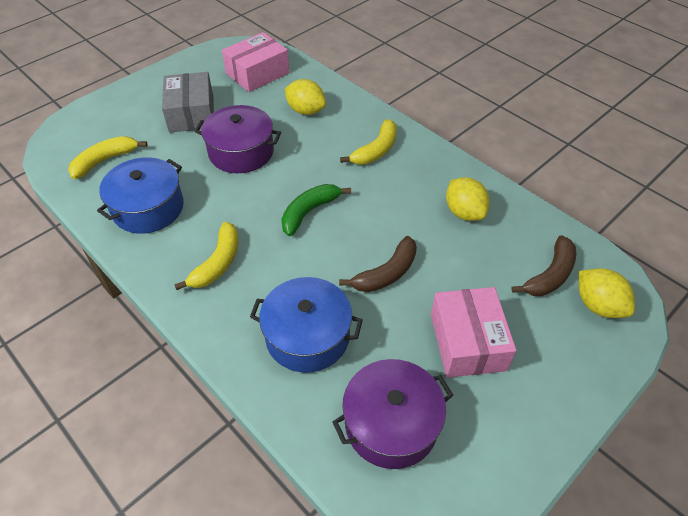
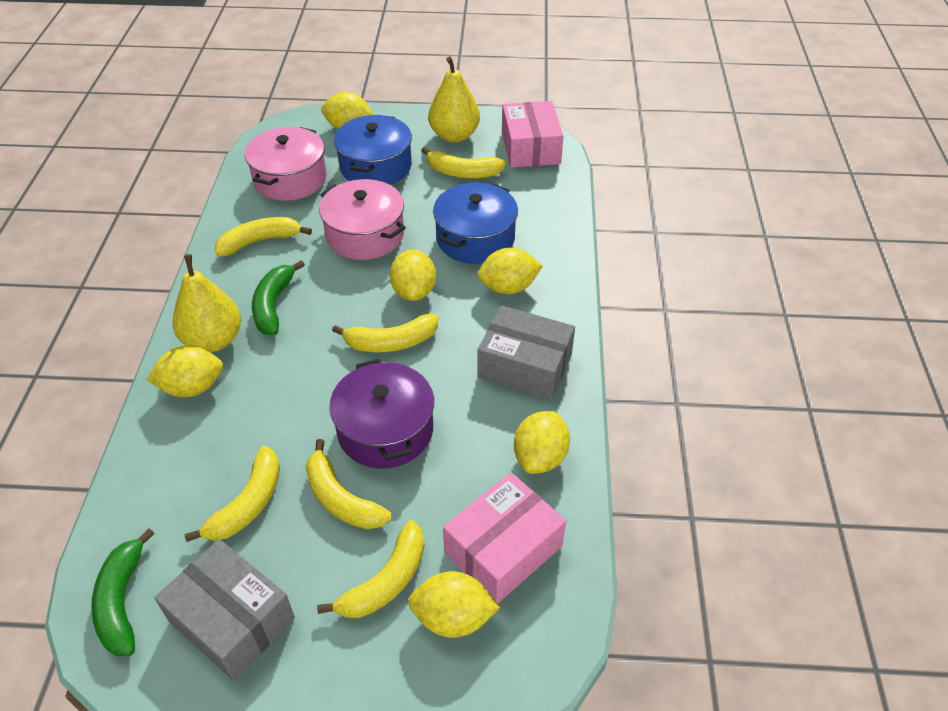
brown banana: 2 -> 0
green banana: 1 -> 2
grey box: 1 -> 2
pink pot: 0 -> 2
purple pot: 2 -> 1
yellow banana: 3 -> 6
yellow lemon: 3 -> 6
yellow pear: 0 -> 2

